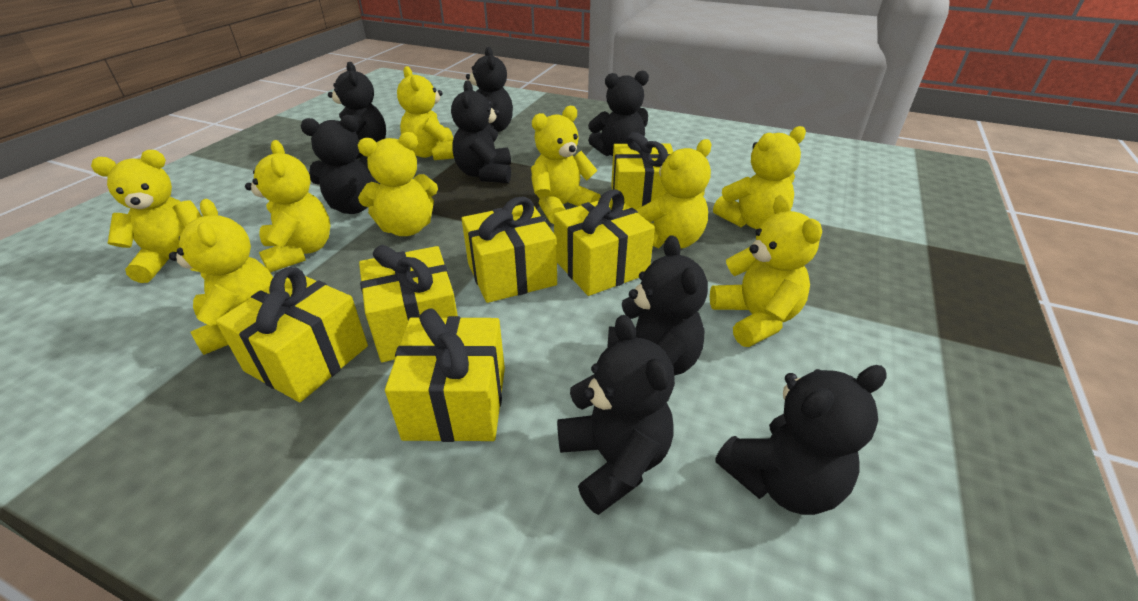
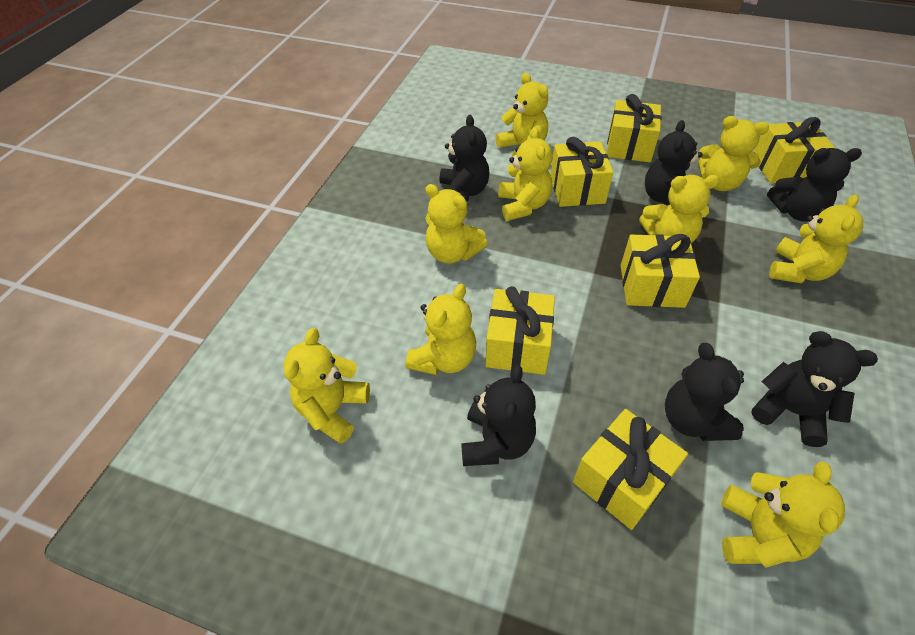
black teddy bear: 8 -> 6

